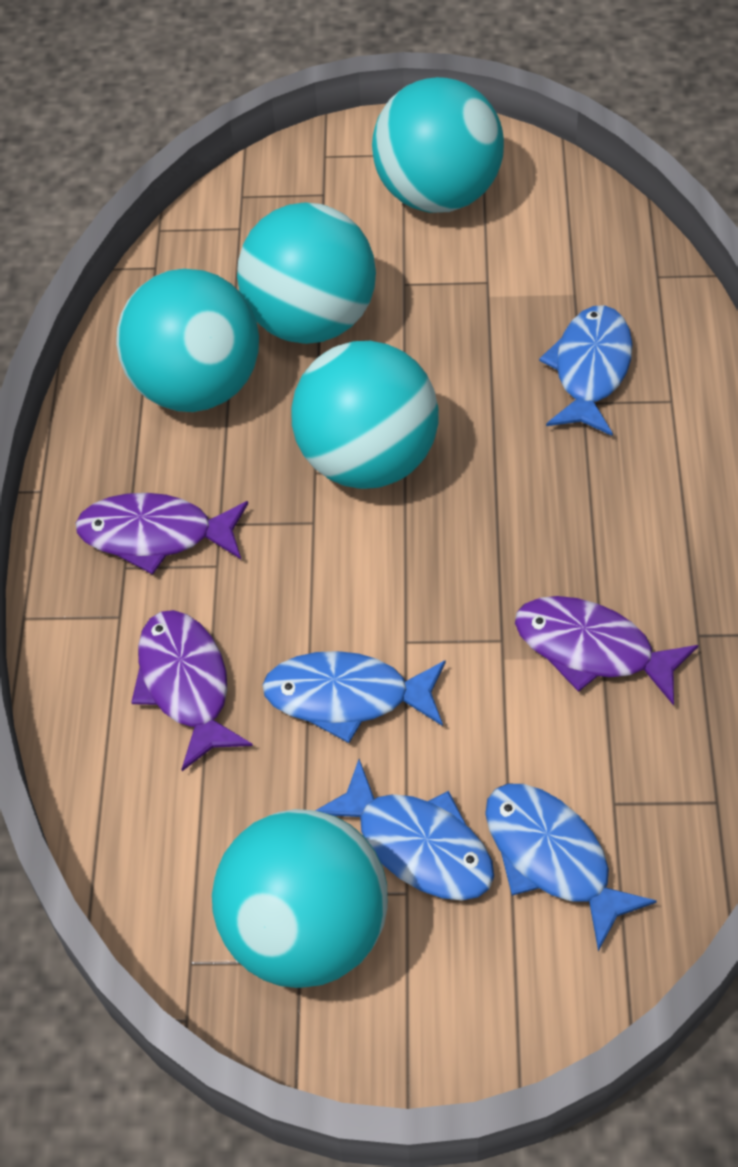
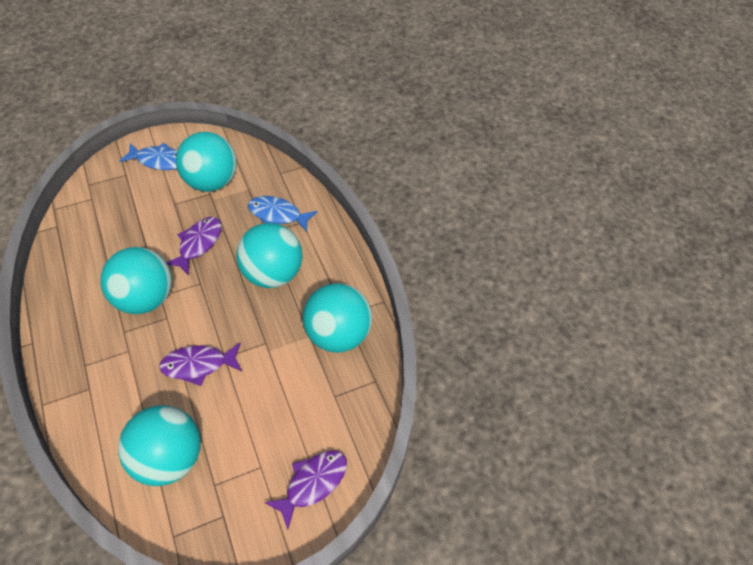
blue fish: 4 -> 2

